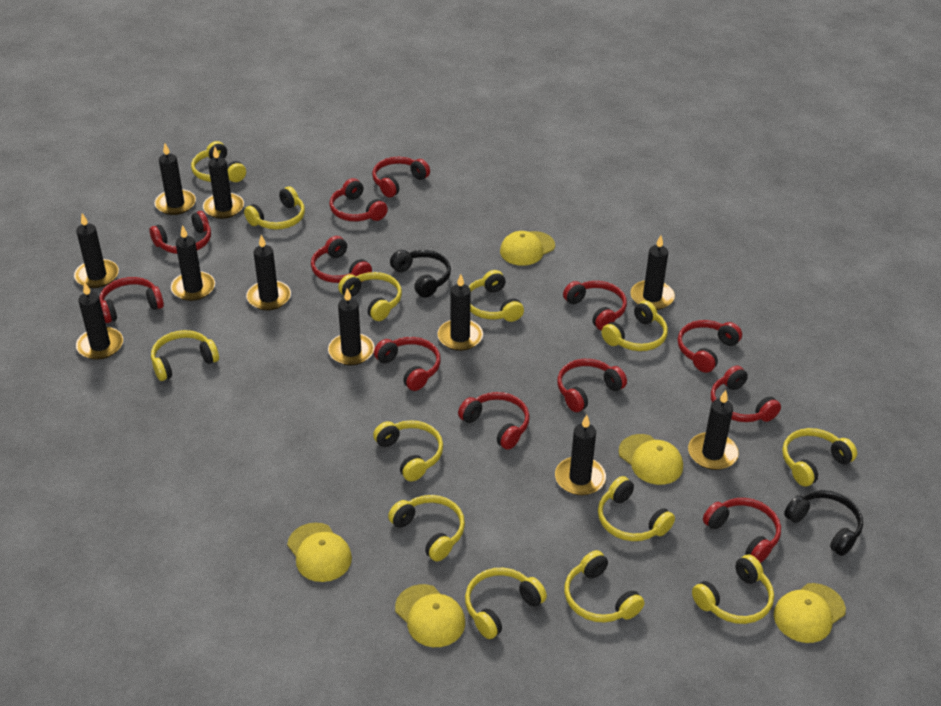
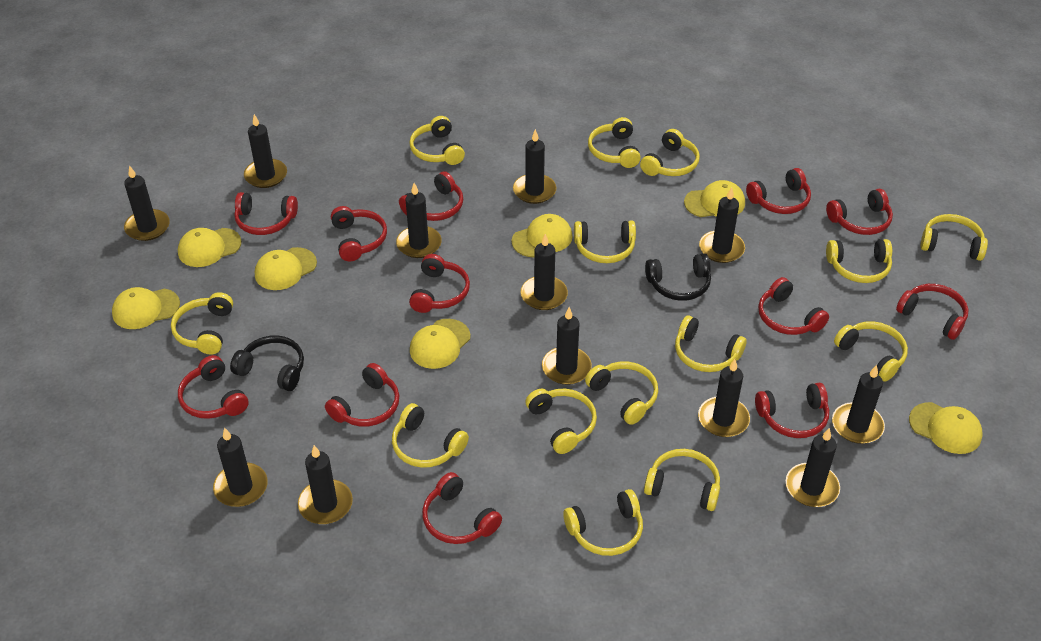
black candle: 11 -> 12
yellow cap: 5 -> 7
yellow headphones: 13 -> 14

